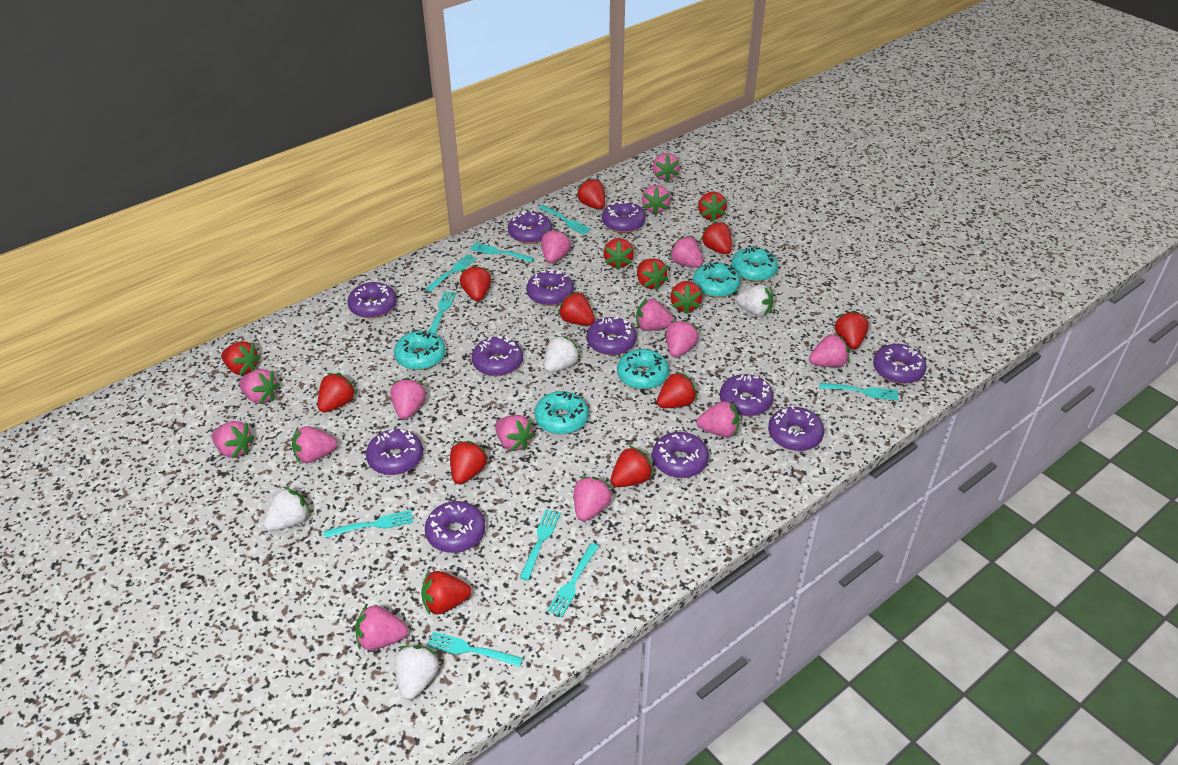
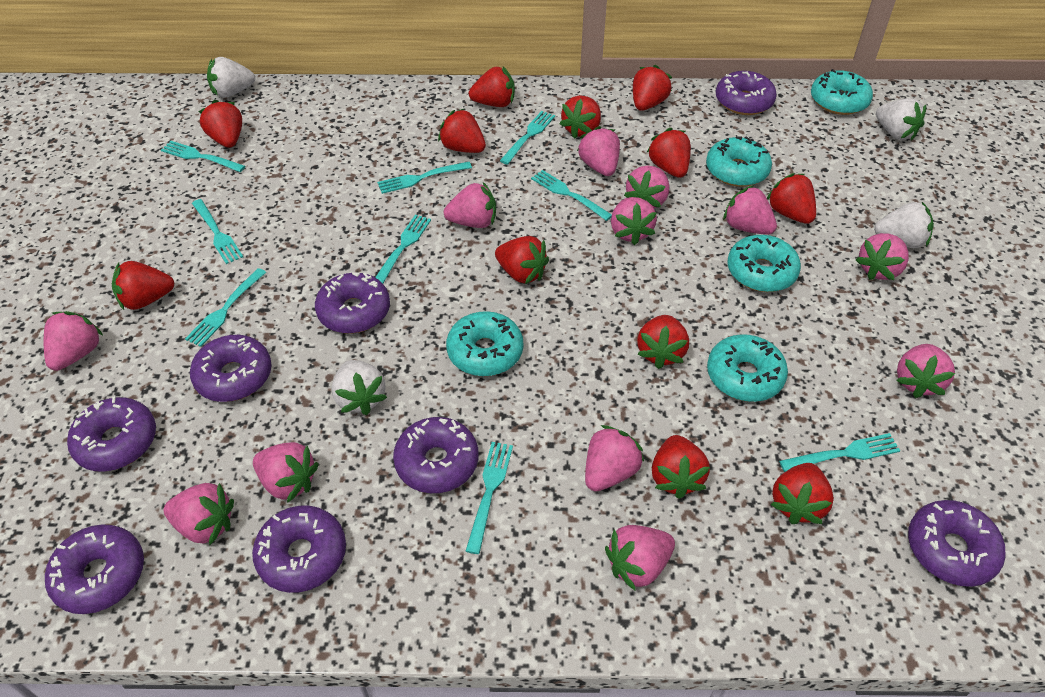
pink strawberry: 15 -> 12
purple donut: 12 -> 8
red strawberry: 15 -> 12

